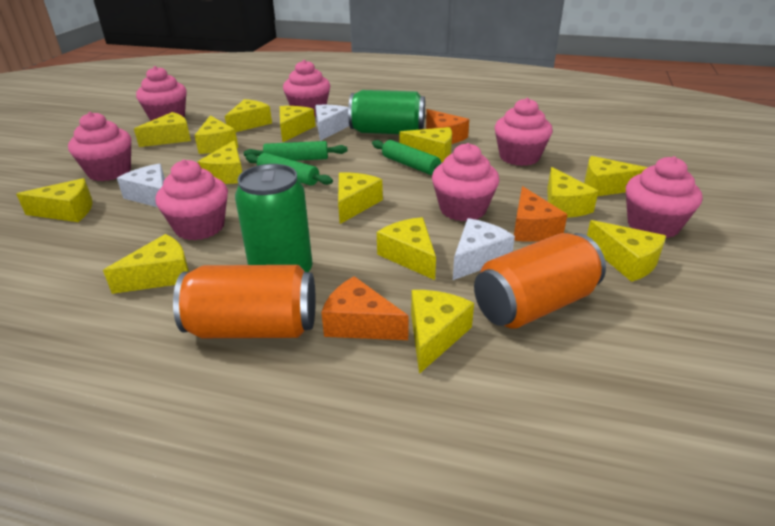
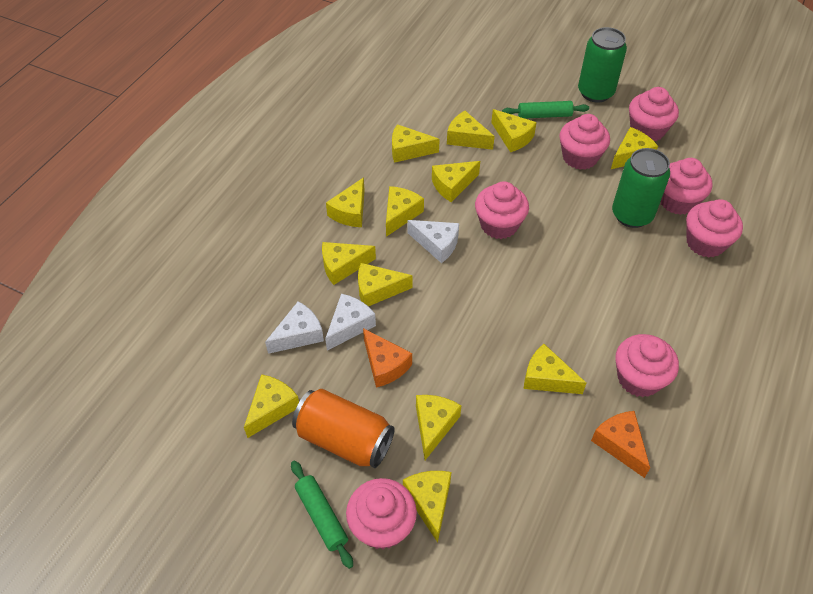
green rolling pin: 3 -> 2
orange can: 2 -> 1
orange cheese: 3 -> 2
yellow cheese: 14 -> 13

